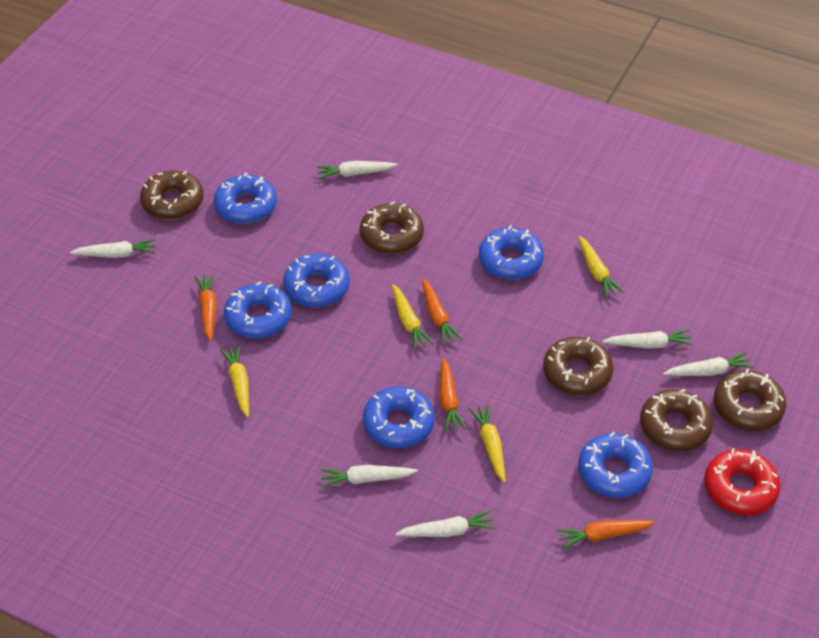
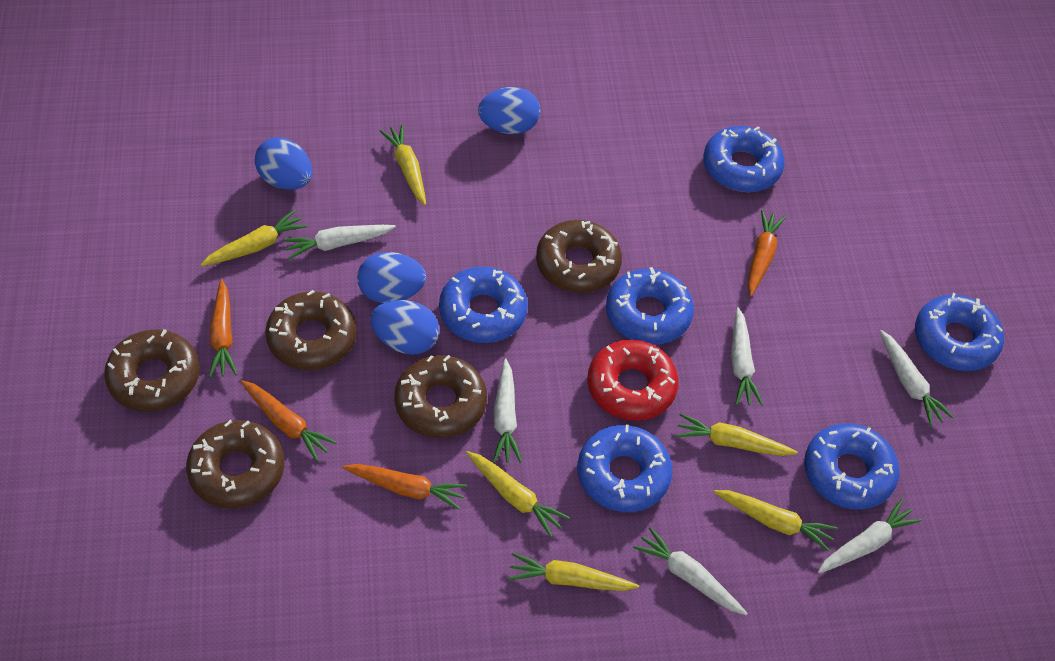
blue egg: 0 -> 4
yellow carrot: 4 -> 6

